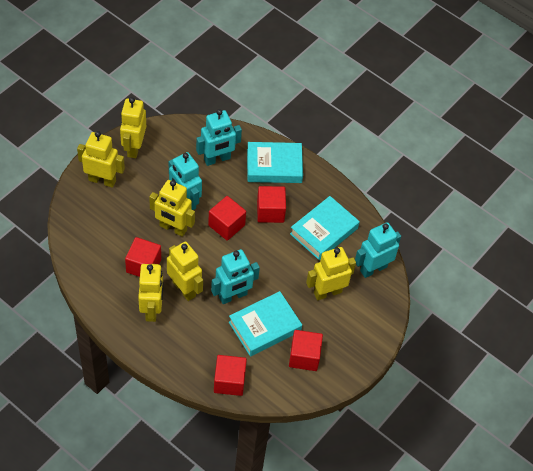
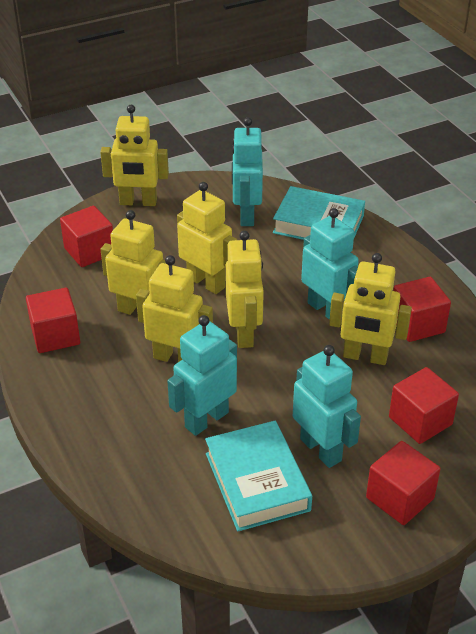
turquoise book: 3 -> 2

